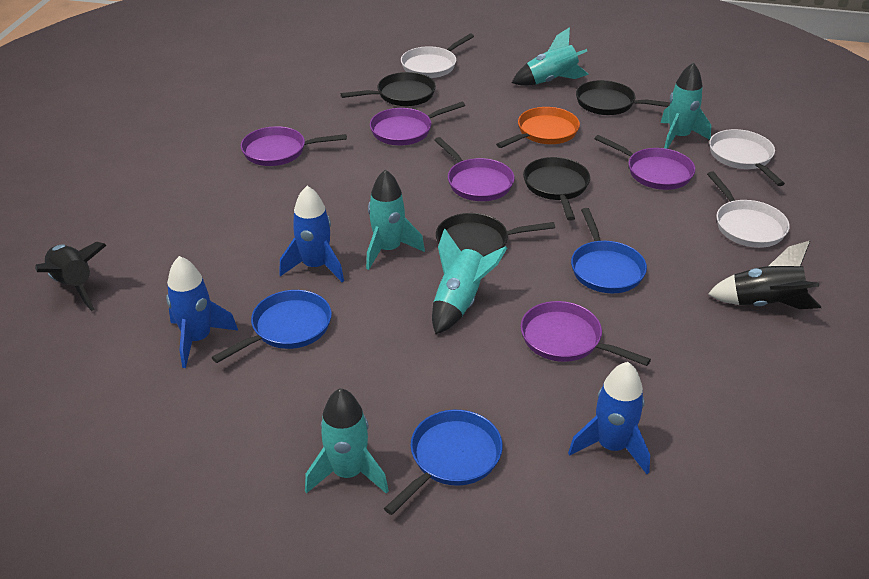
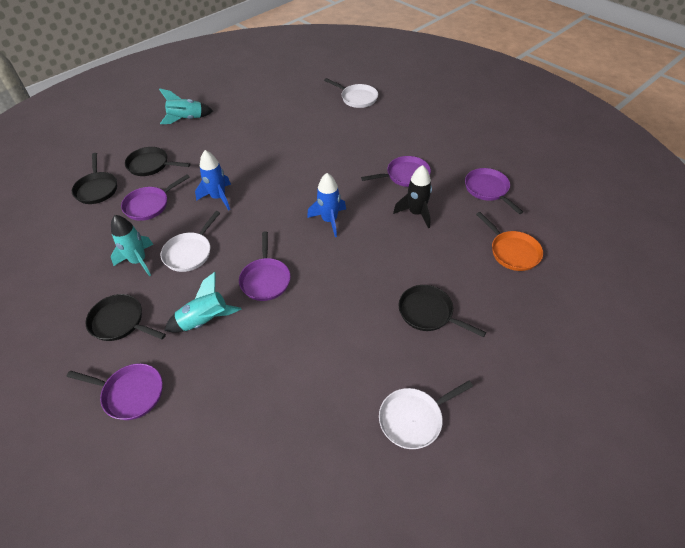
black rocket: 2 -> 1
blue pan: 3 -> 0
blue rocket: 3 -> 2
turquoise rocket: 5 -> 3

